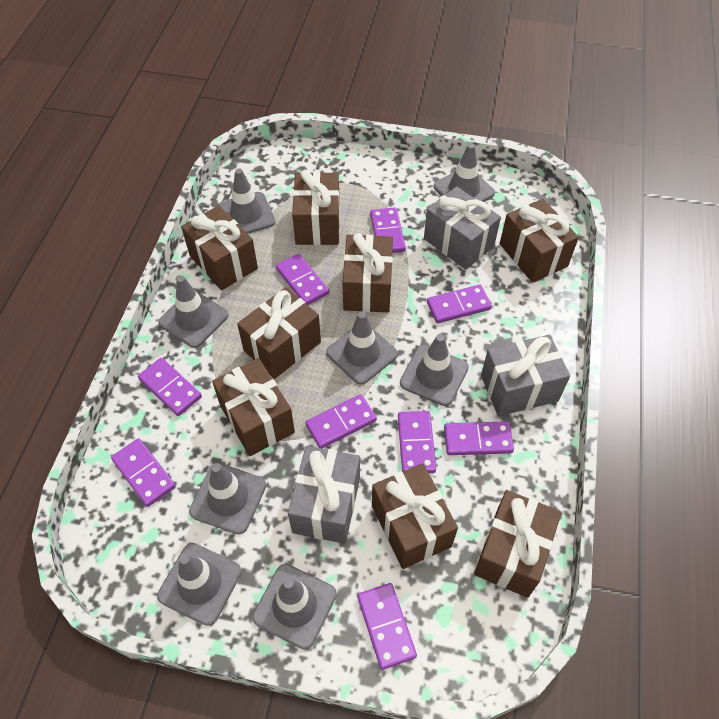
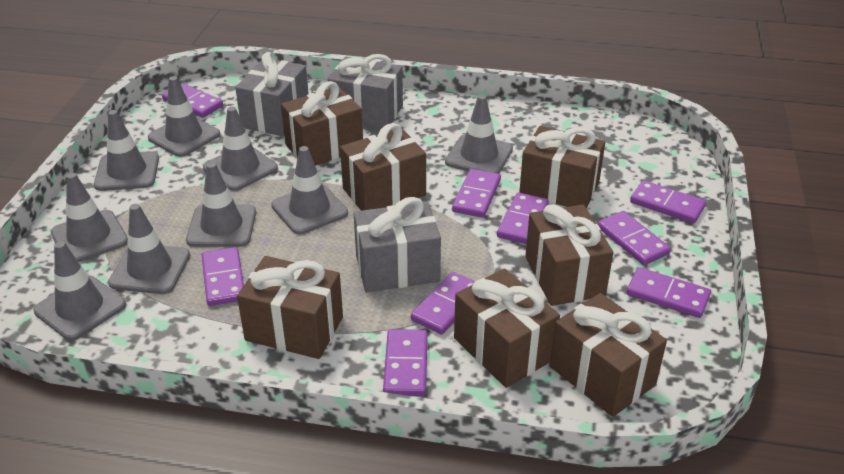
brown gift: 8 -> 7
grey traffic cone: 8 -> 9

